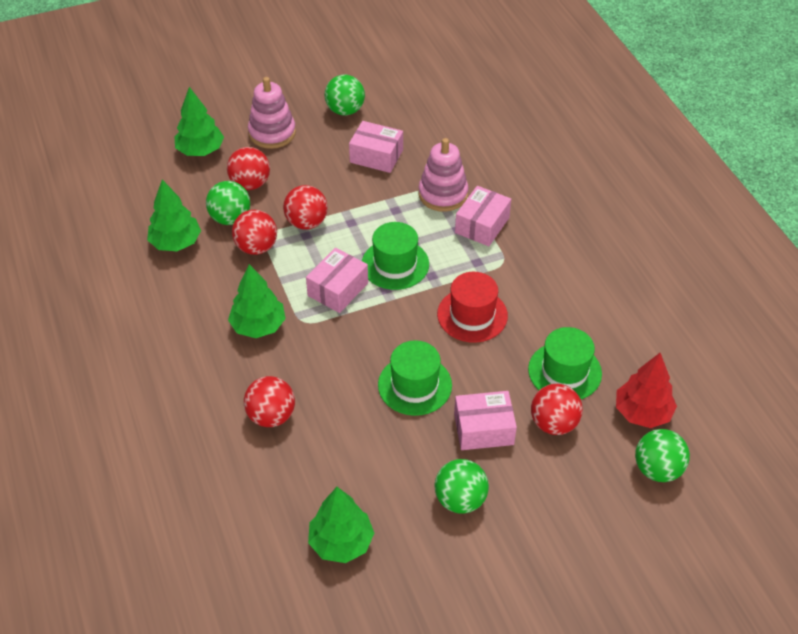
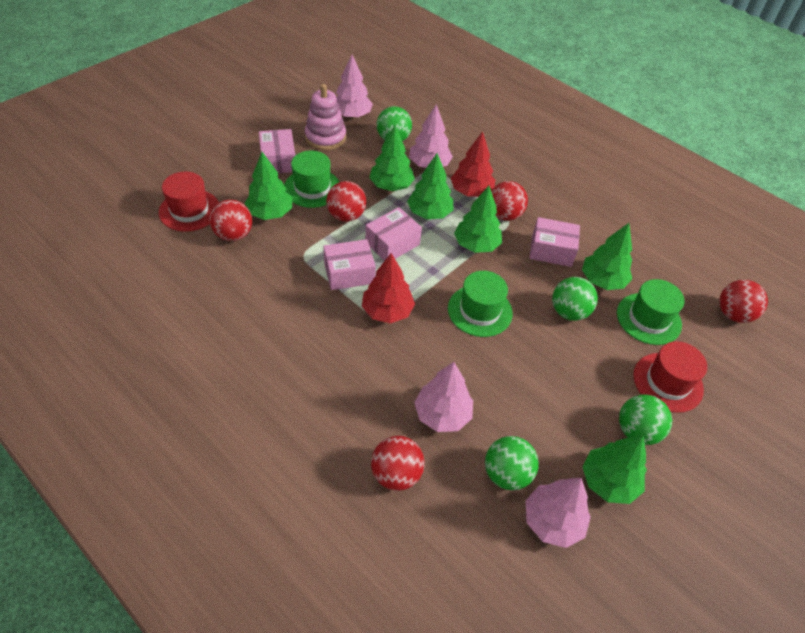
green tree: 4 -> 6
pink stacking toy: 2 -> 1
pink tree: 0 -> 4
red hat: 1 -> 2
red tree: 1 -> 2

